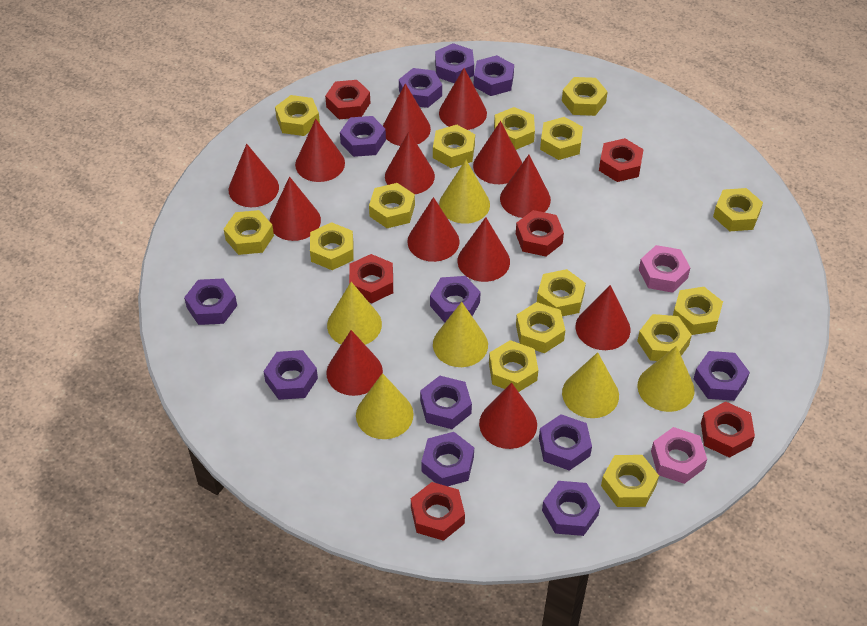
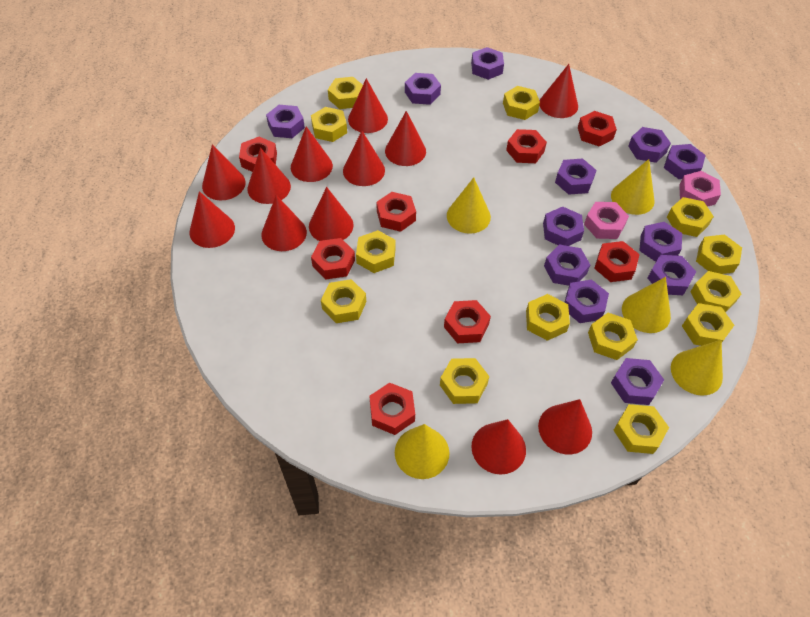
red cone: 13 -> 12
red nut: 6 -> 8
yellow cone: 6 -> 5
yellow nut: 15 -> 13

